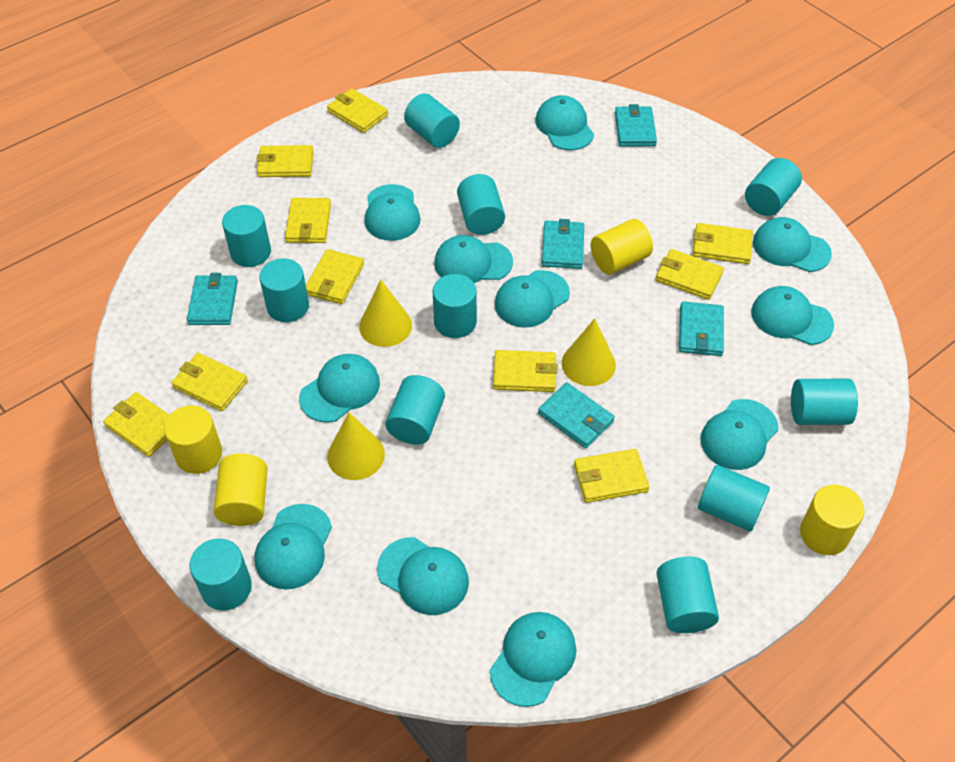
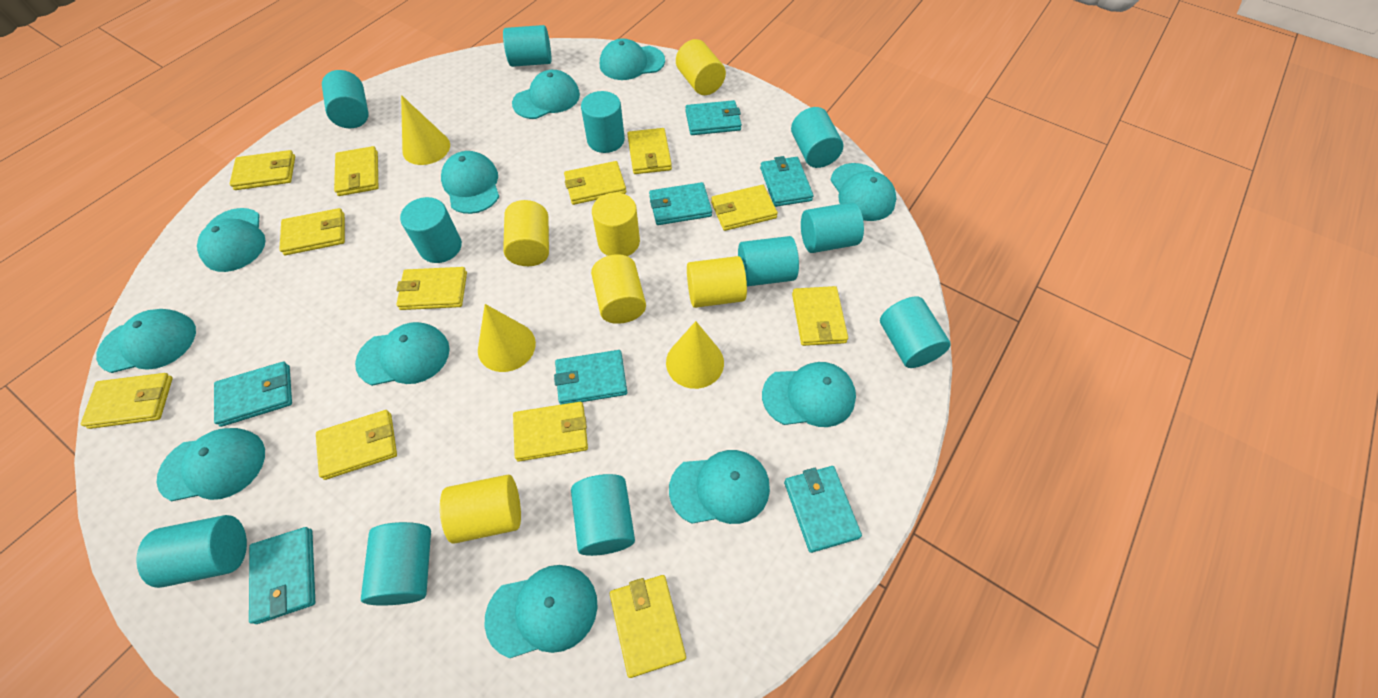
turquoise wallet: 5 -> 7
yellow cylinder: 4 -> 6
yellow wallet: 10 -> 12

